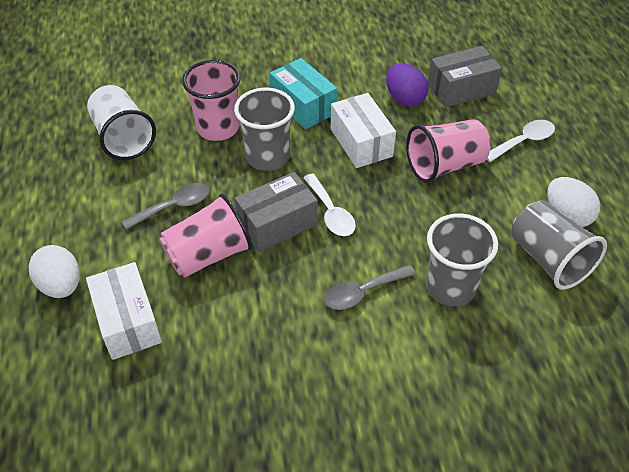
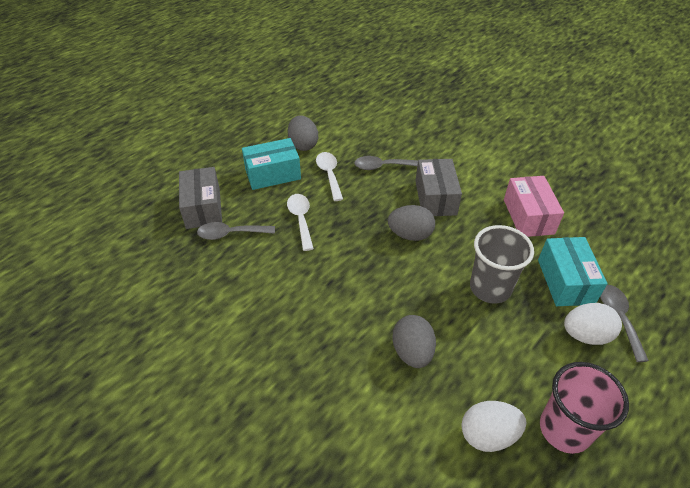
grey cup: 3 -> 1
grey egg: 0 -> 3
grey spoon: 2 -> 3
pink box: 0 -> 1
pink cup: 3 -> 1
purple egg: 1 -> 0
turquoise box: 1 -> 2
white box: 2 -> 0
white cup: 1 -> 0

